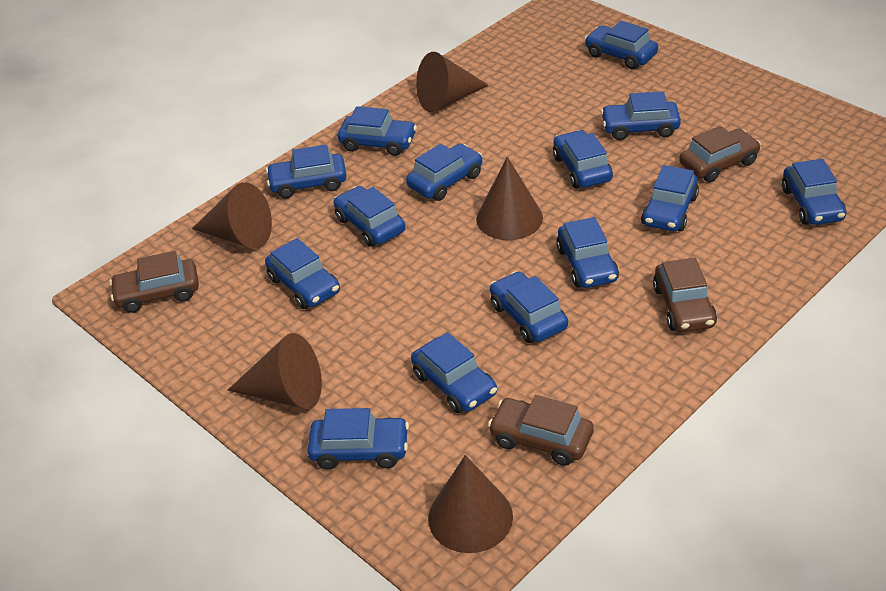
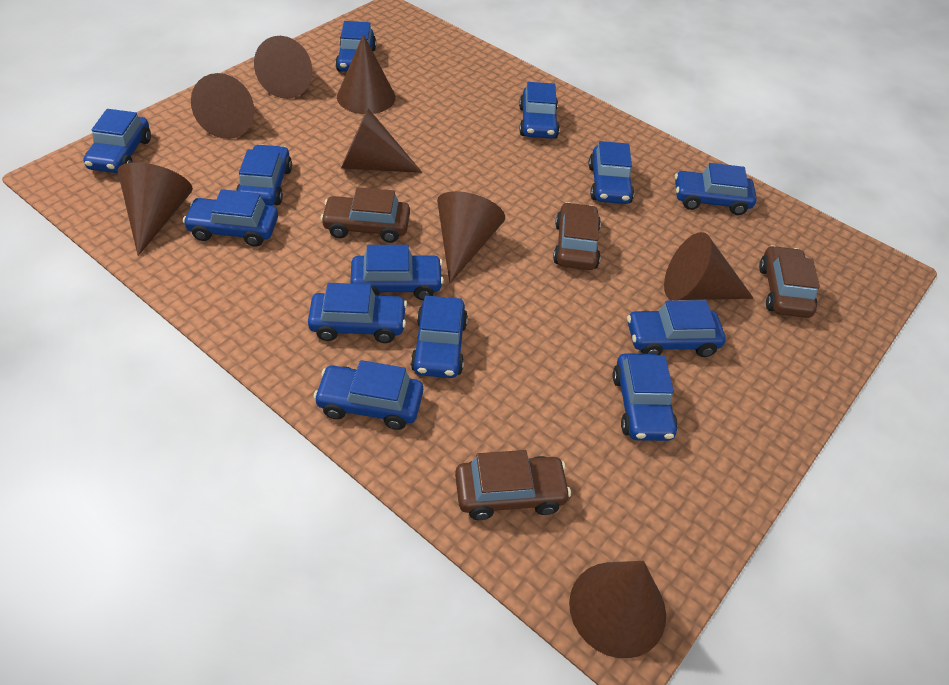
blue car: 14 -> 13
brown cone: 5 -> 8

